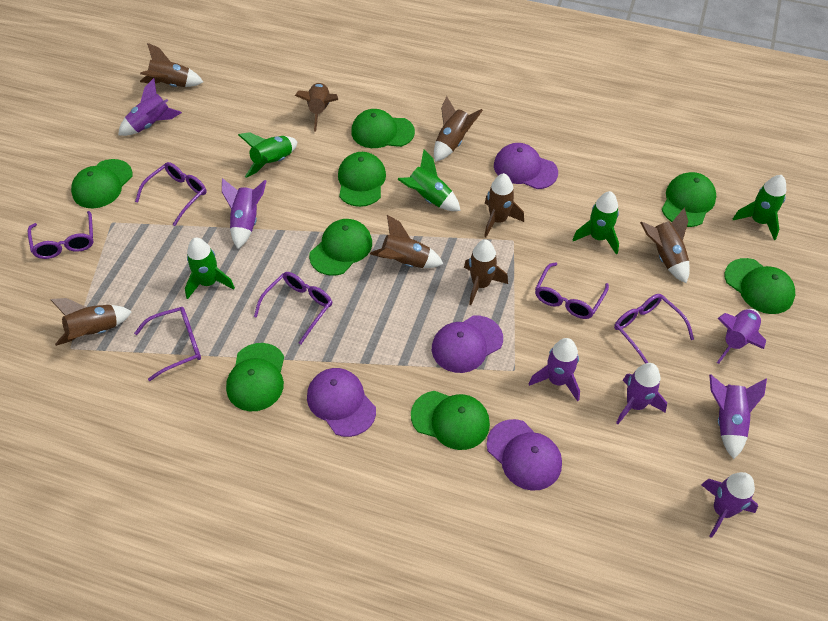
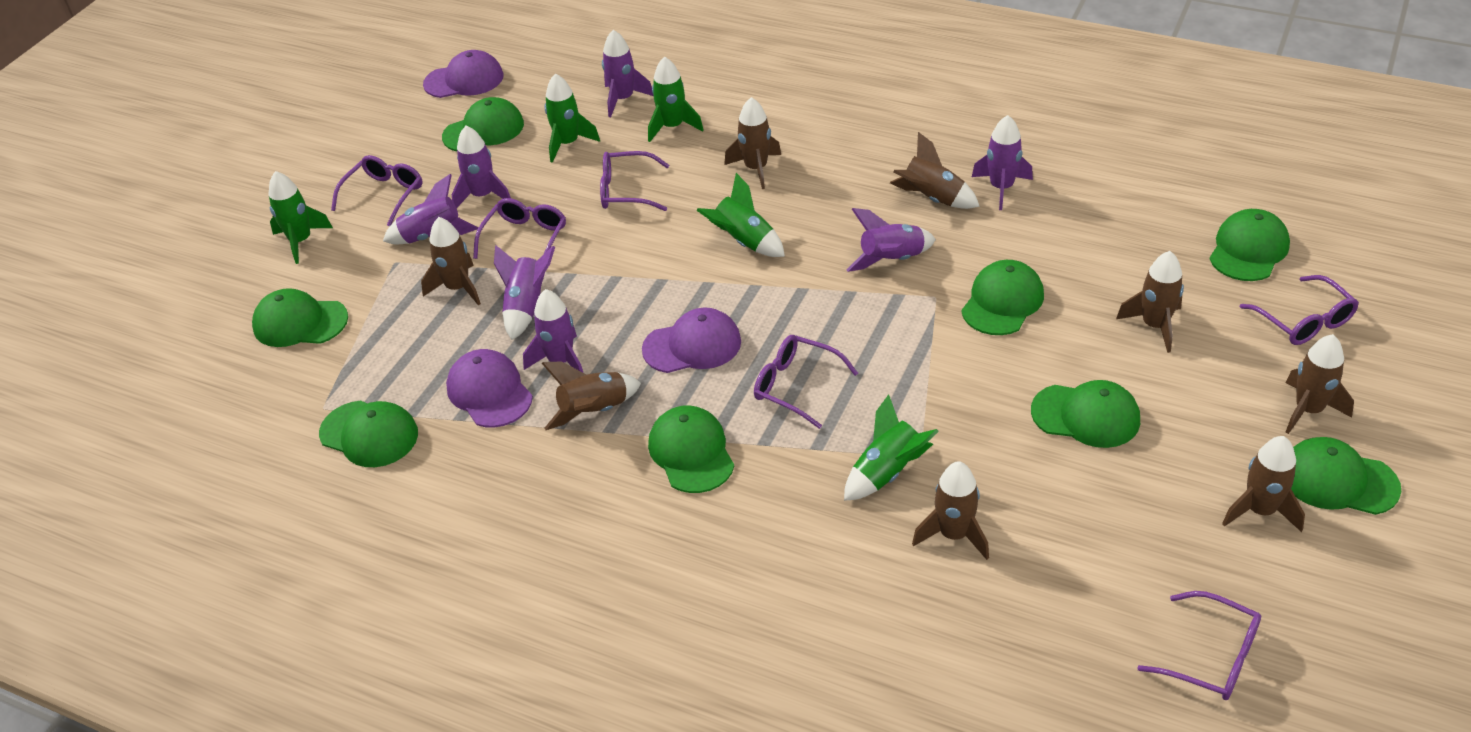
purple cap: 4 -> 3

